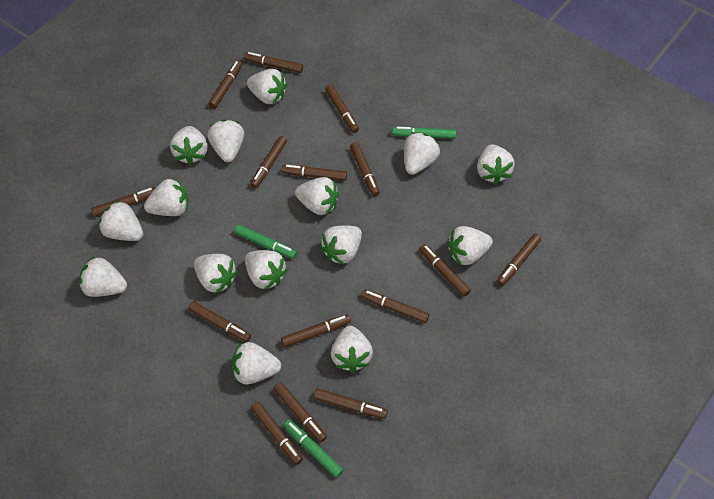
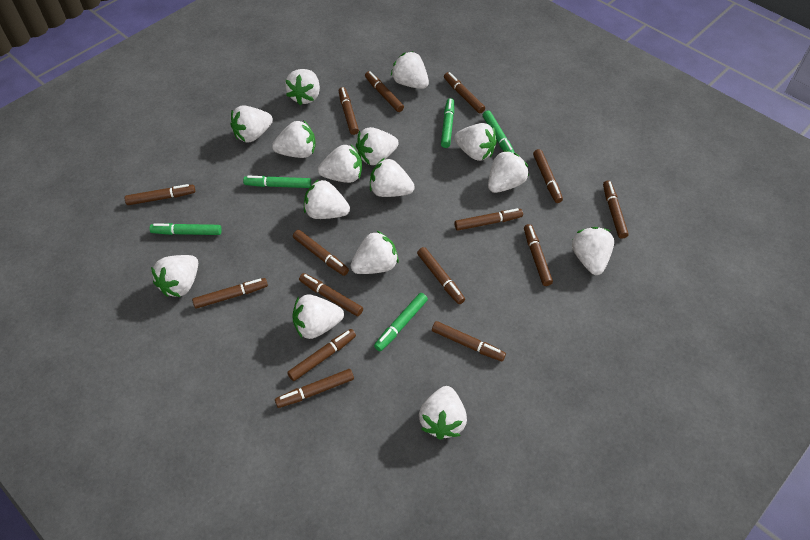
green marker: 3 -> 5

